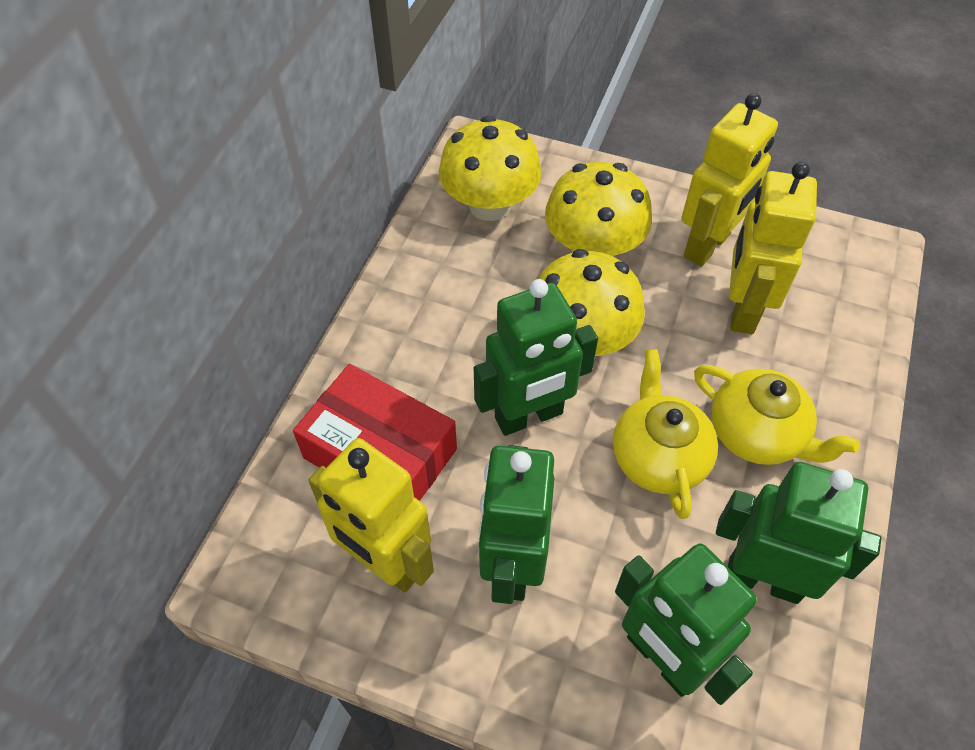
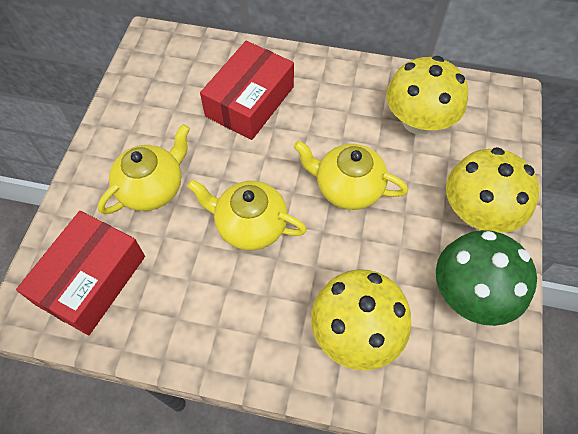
green mushroom: 0 -> 1
green robot: 4 -> 0
red box: 1 -> 2
yellow robot: 3 -> 0
yellow teapot: 2 -> 3

